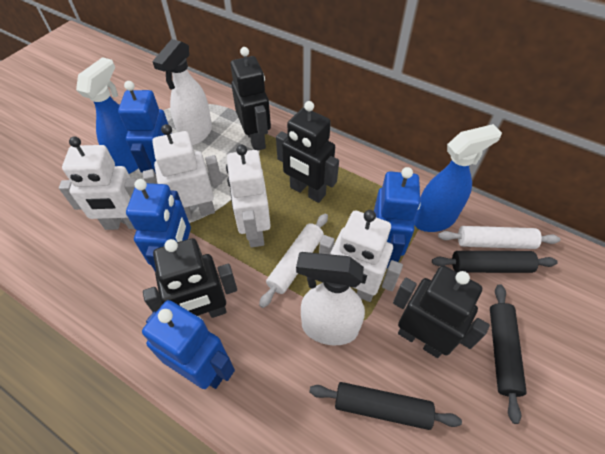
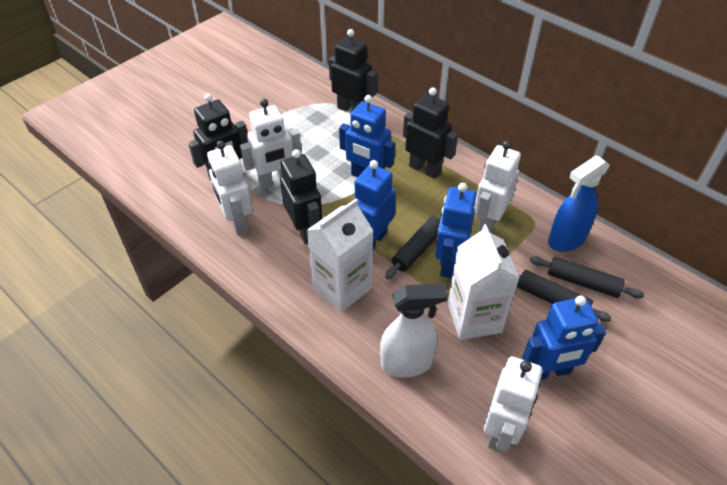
blue spray bottle: 2 -> 1
white carton: 0 -> 2
white rolling pin: 2 -> 0
white spray bottle: 2 -> 1

